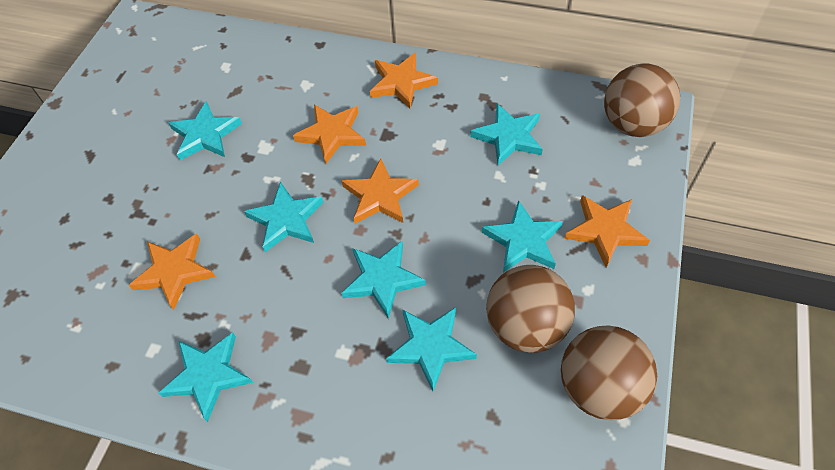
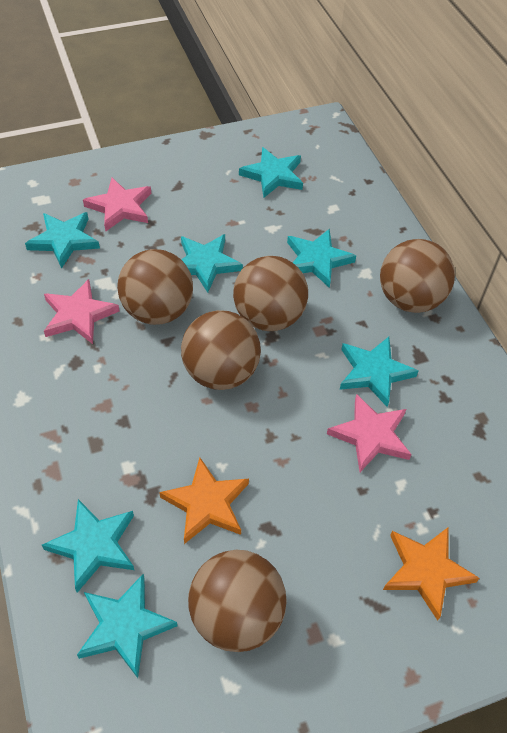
brown ball: 3 -> 5
orange star: 5 -> 2
pink star: 0 -> 3

